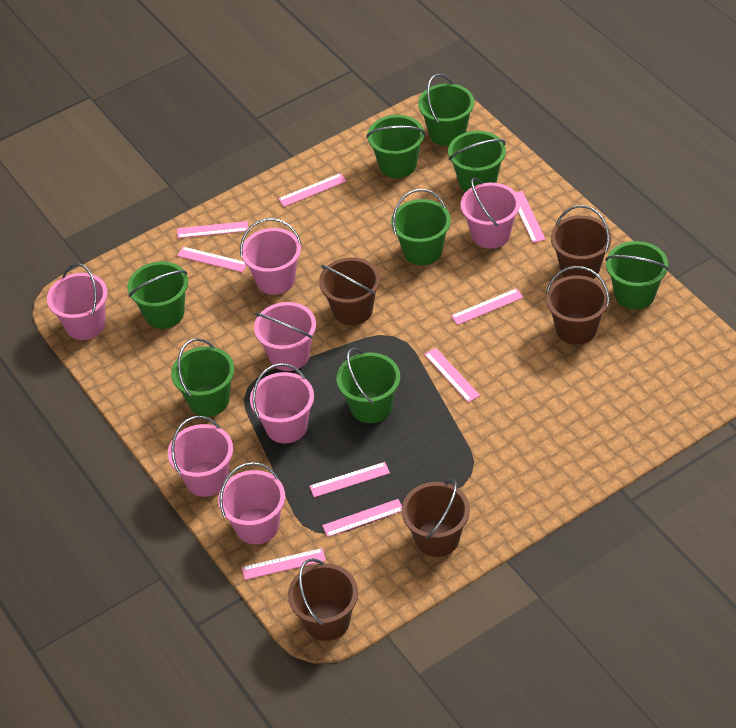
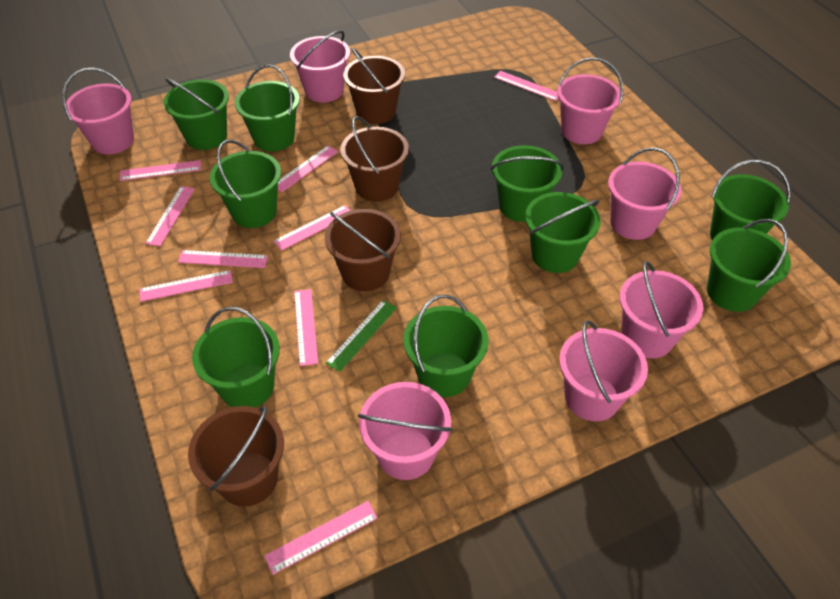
brown bucket: 5 -> 4
green bucket: 8 -> 9
green ruler: 0 -> 1

